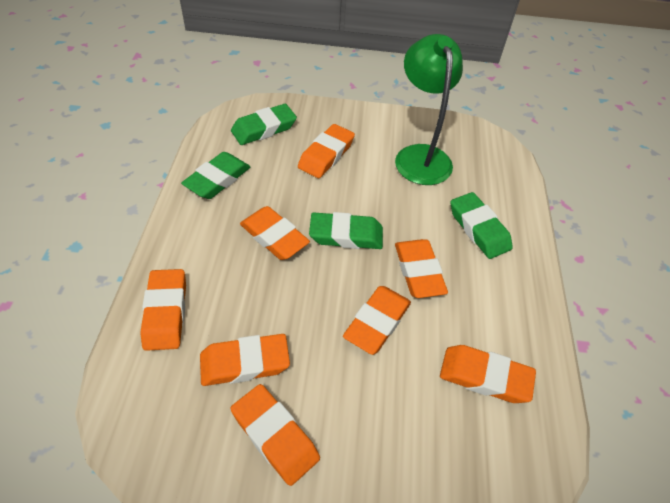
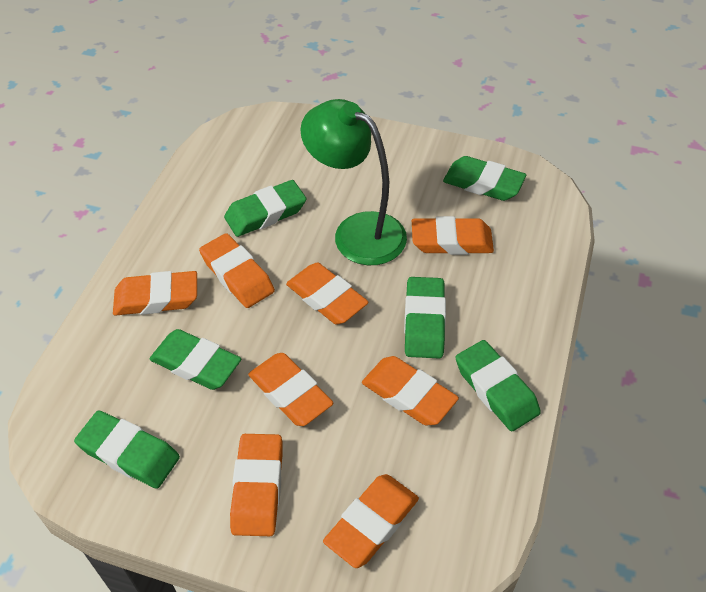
green eraser: 4 -> 6

